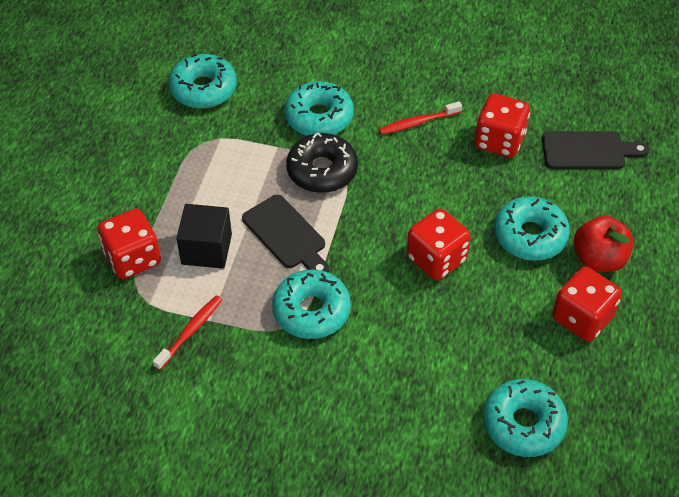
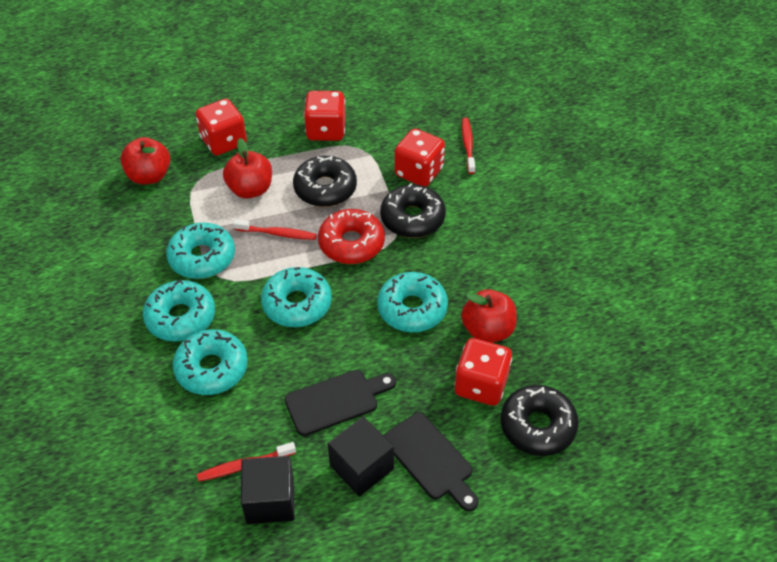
black cube: 1 -> 2
black donut: 1 -> 3
red apple: 1 -> 3
red donut: 0 -> 1
red toothbrush: 2 -> 3

